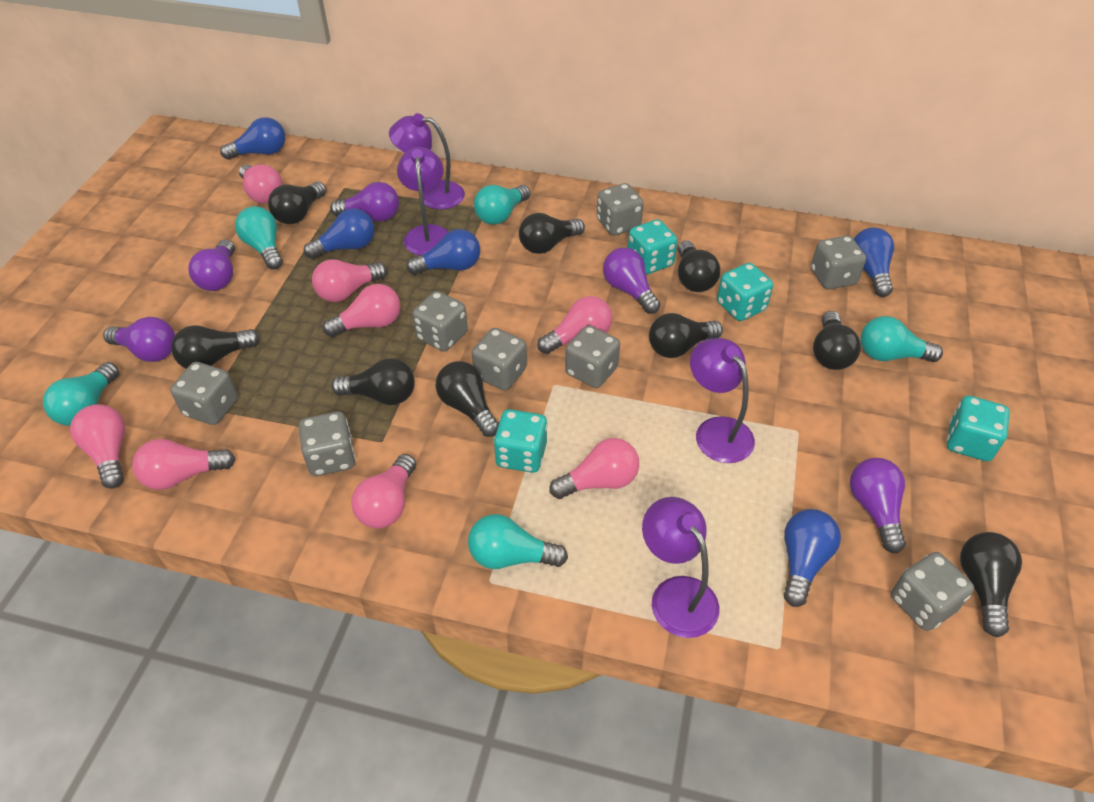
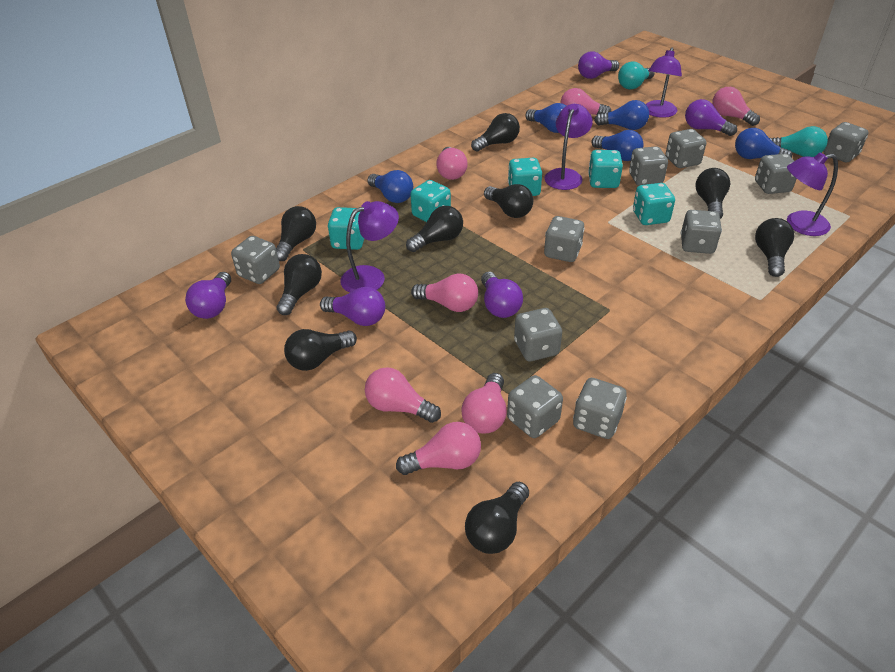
grey dice: 8 -> 10
pink light bulb: 8 -> 7
turquoise dice: 4 -> 5
turquoise light bulb: 5 -> 2

